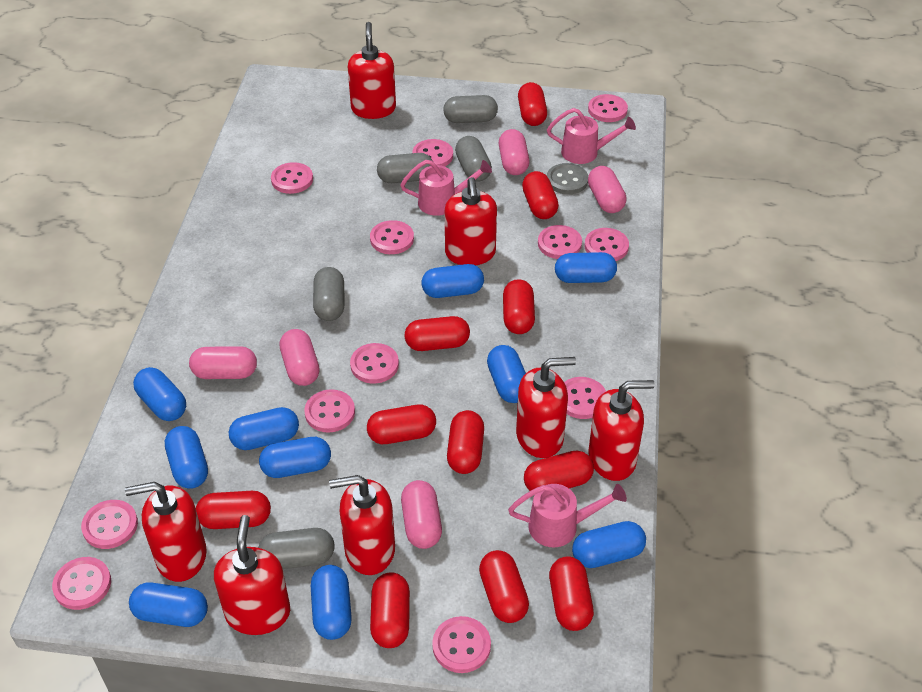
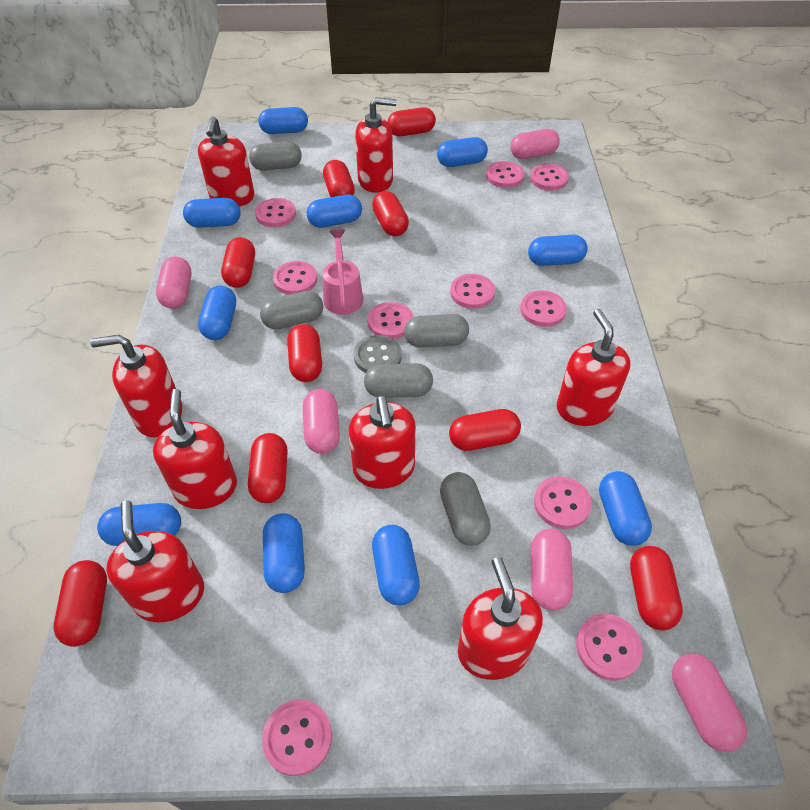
pink button: 12 -> 10
pink watering can: 3 -> 1
red capsule: 11 -> 9
red soap dispenser: 7 -> 8

